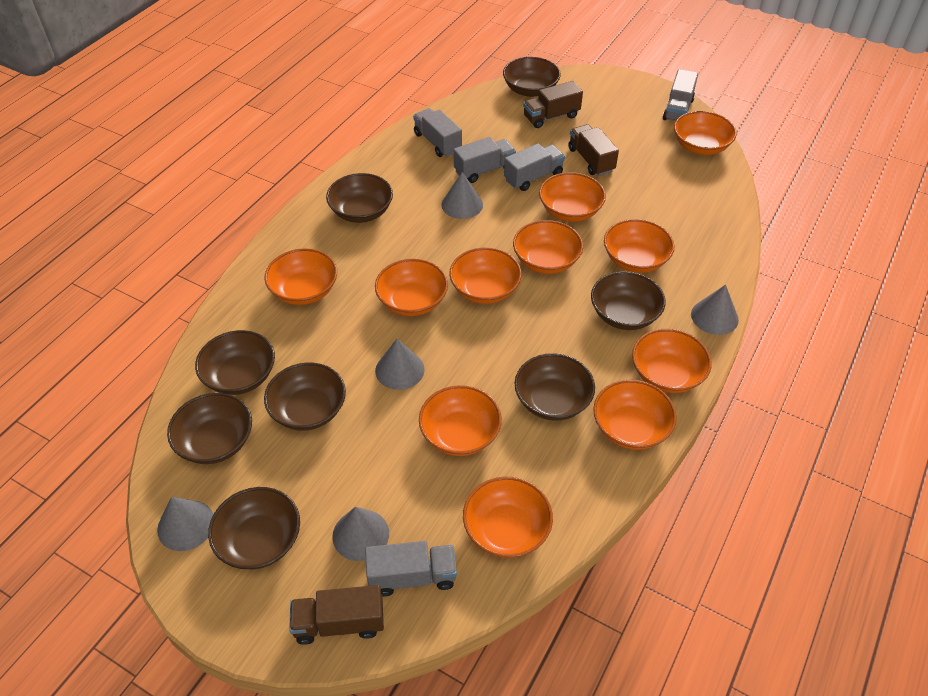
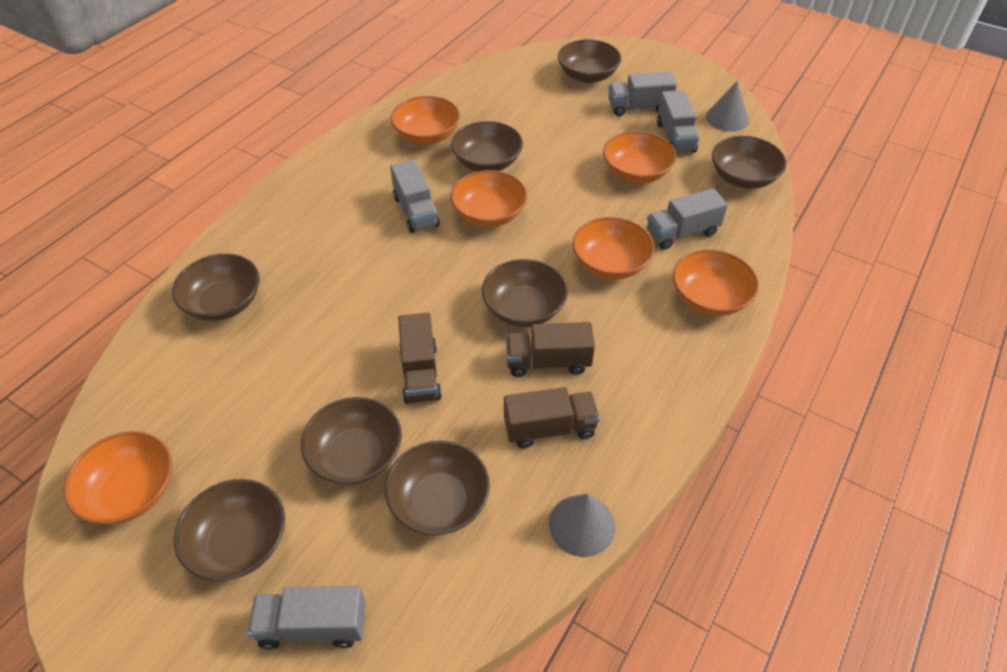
grey cone: 5 -> 2
orange bowl: 11 -> 6

